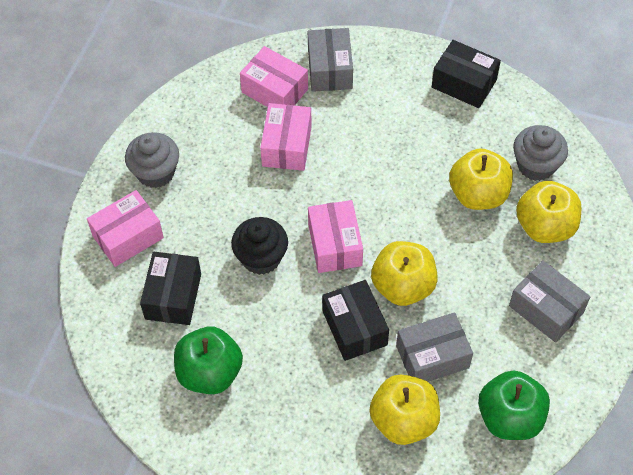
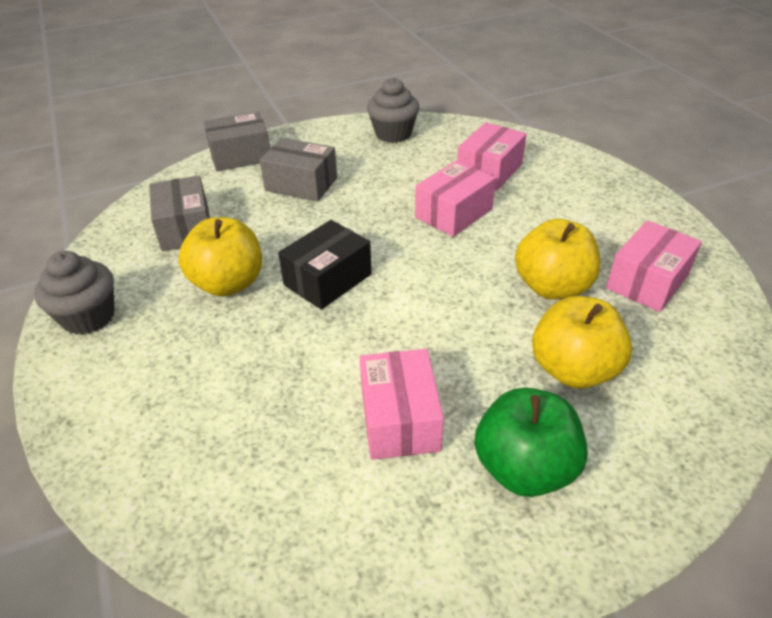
black box: 3 -> 1
black cupcake: 1 -> 0
green apple: 2 -> 1
yellow apple: 4 -> 3

